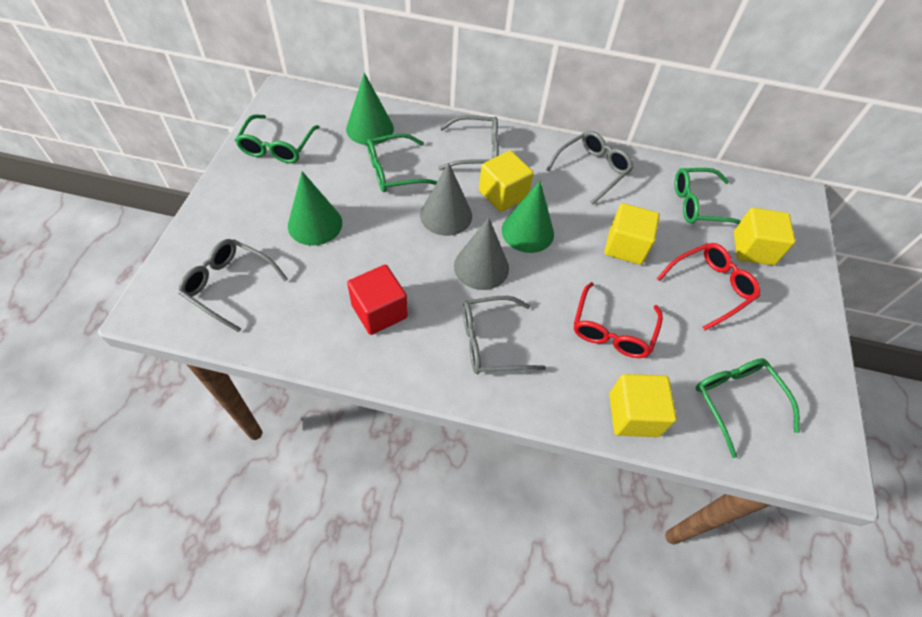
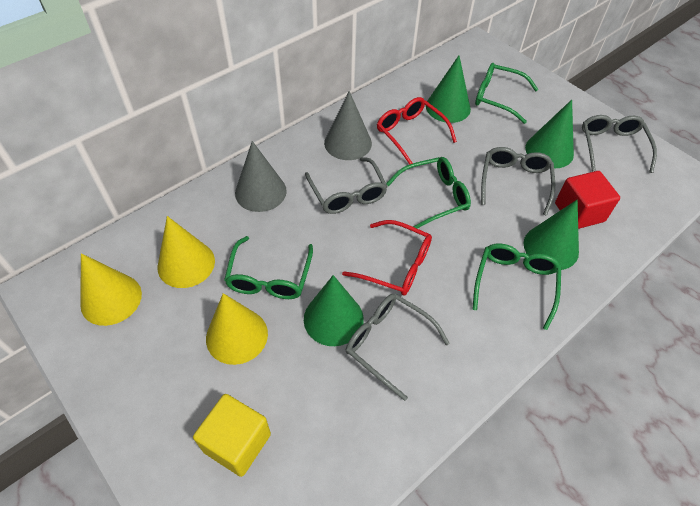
green cone: 3 -> 4
yellow cone: 0 -> 3
yellow cube: 4 -> 1

